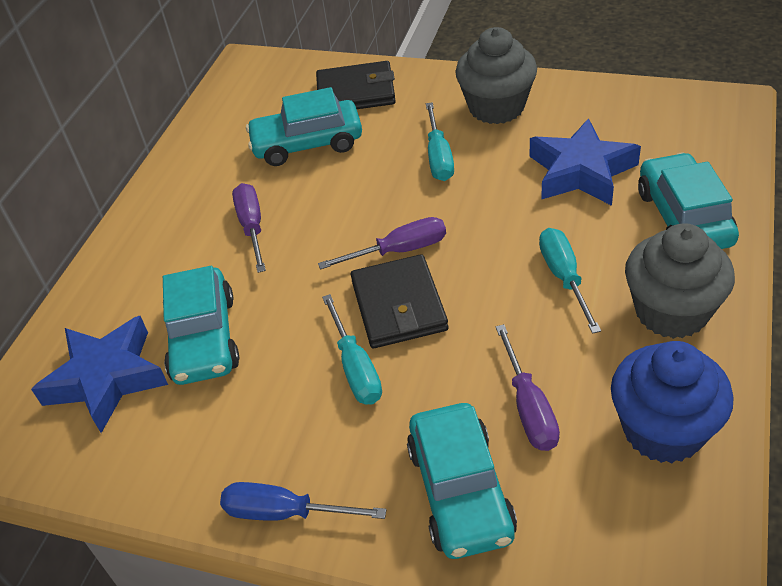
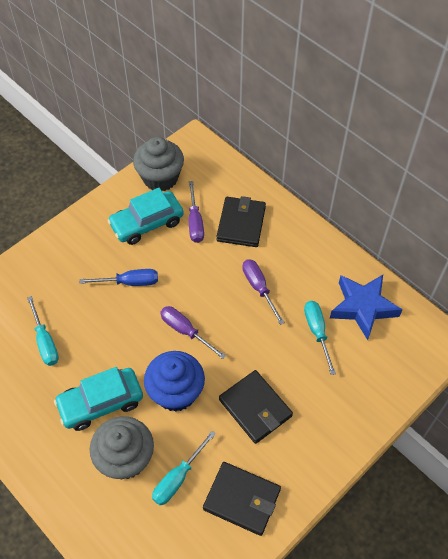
black wallet: 2 -> 3
blue star: 2 -> 1
turquoise car: 4 -> 2

